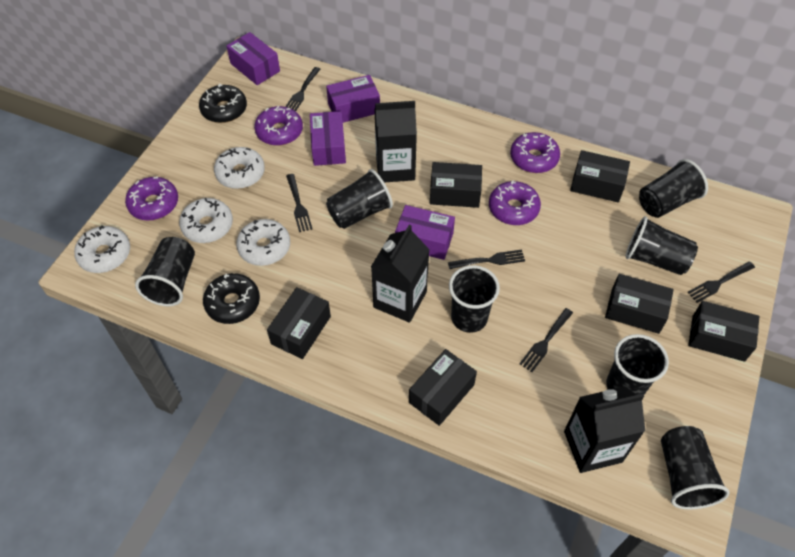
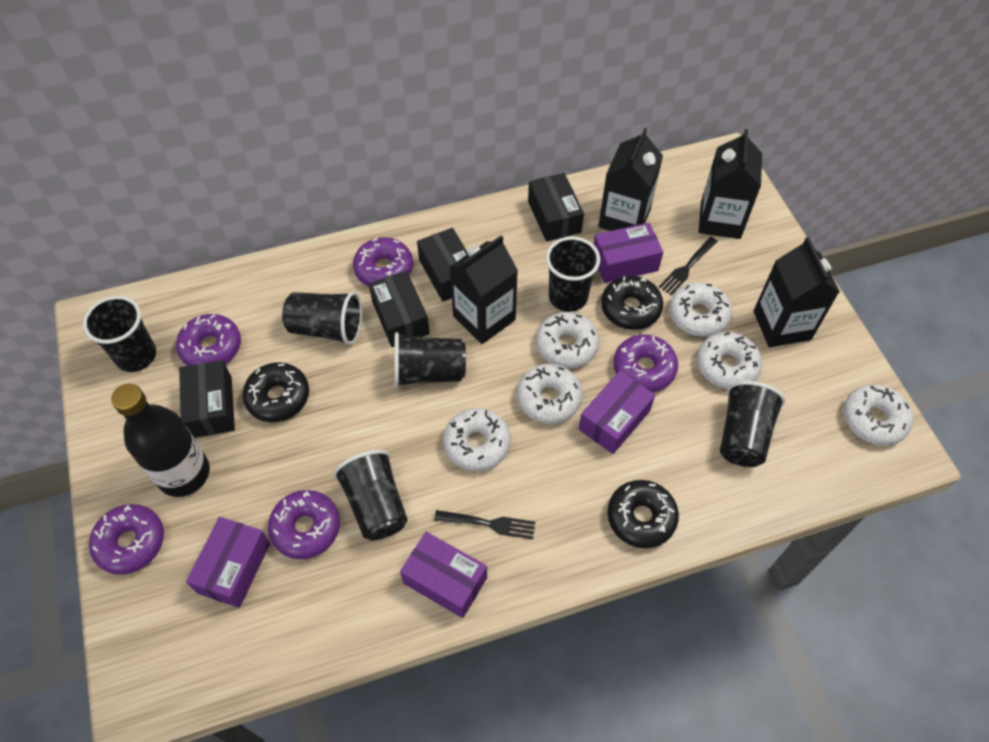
black bottle: 0 -> 1
black box: 6 -> 4
black carton: 3 -> 4
black cup: 7 -> 6
black donut: 2 -> 3
black fork: 5 -> 2
purple donut: 4 -> 5
white donut: 4 -> 6

